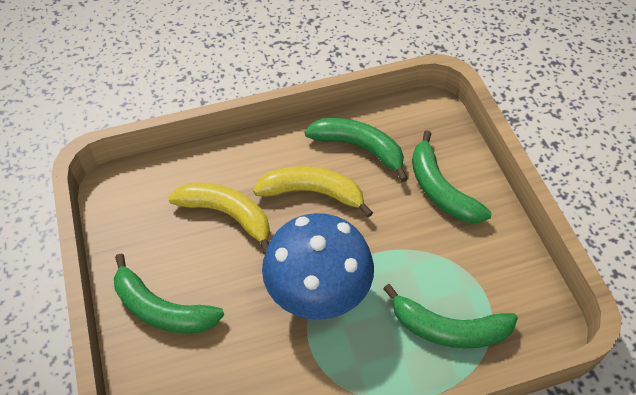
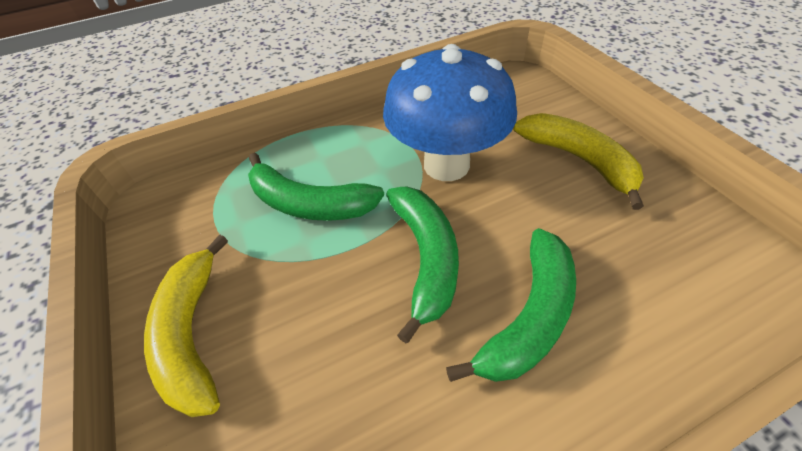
green banana: 4 -> 3

